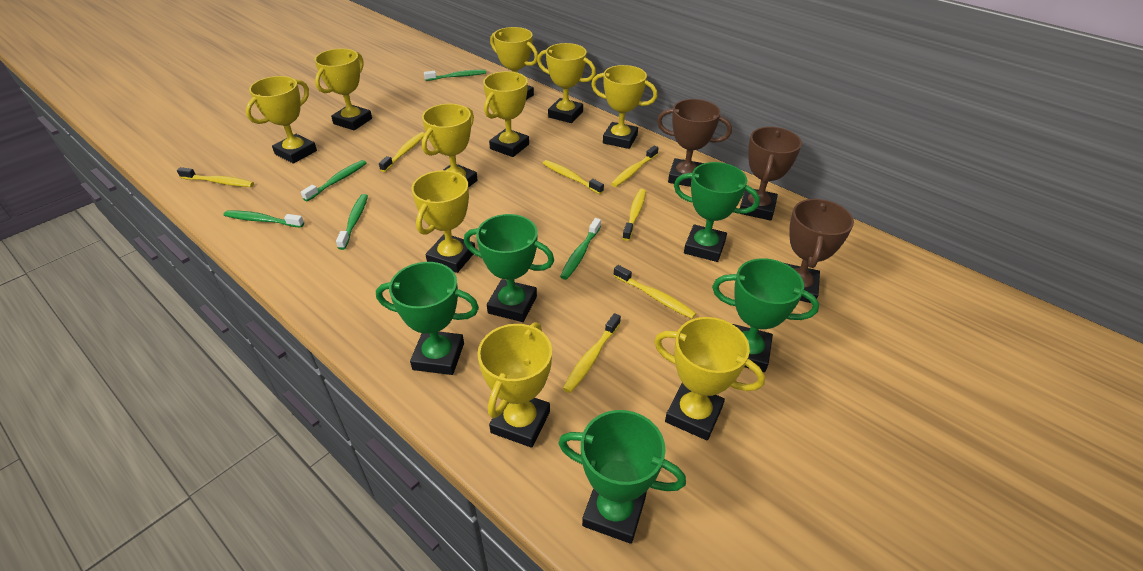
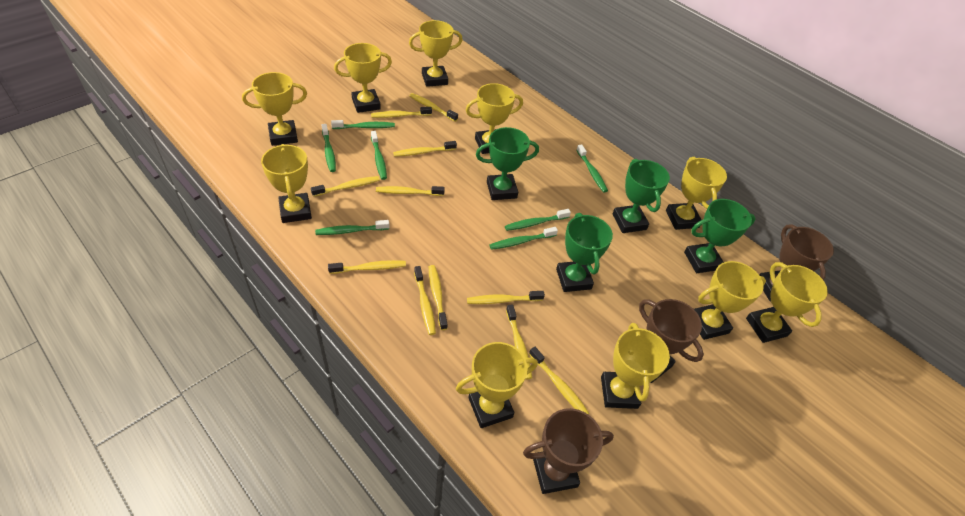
green toothbrush: 5 -> 7
green trophy: 5 -> 4
yellow toothbrush: 7 -> 11

